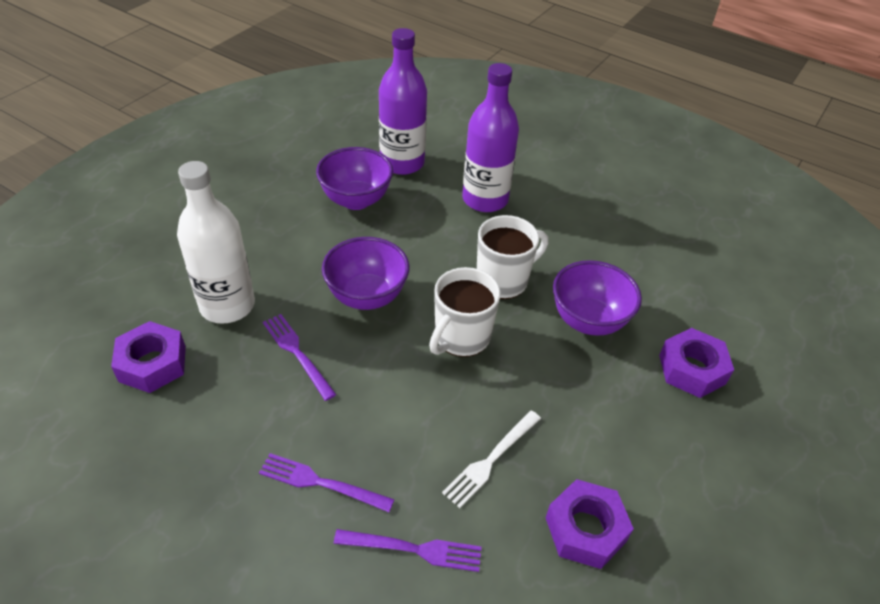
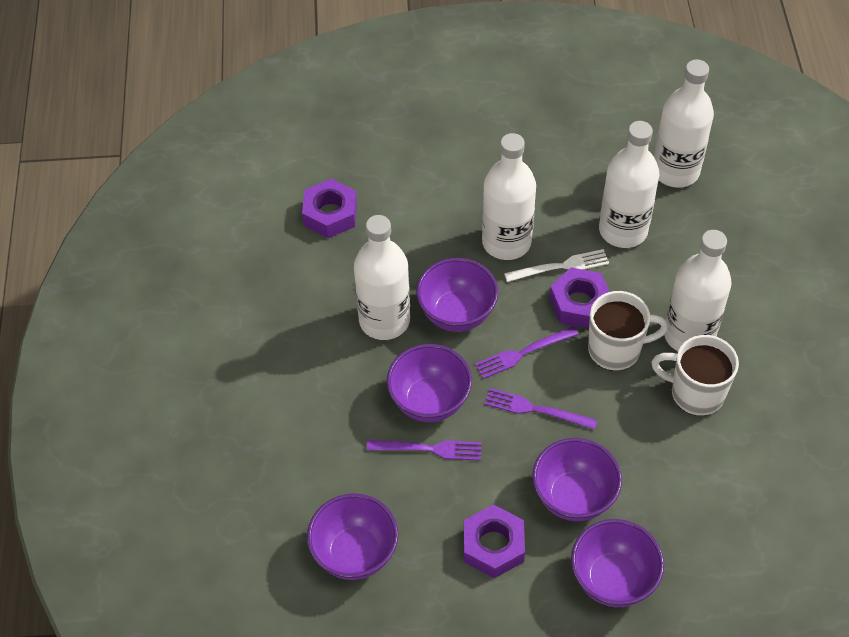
purple bottle: 2 -> 0
purple bowl: 3 -> 5
white bottle: 1 -> 5

